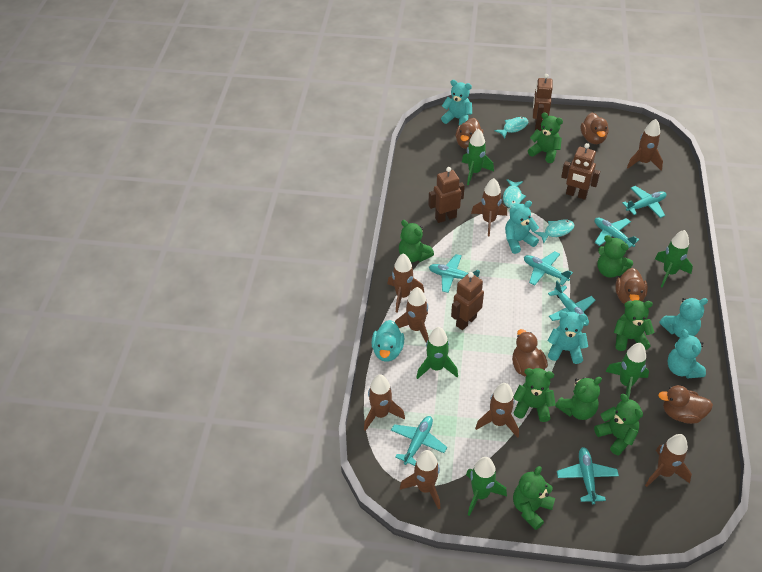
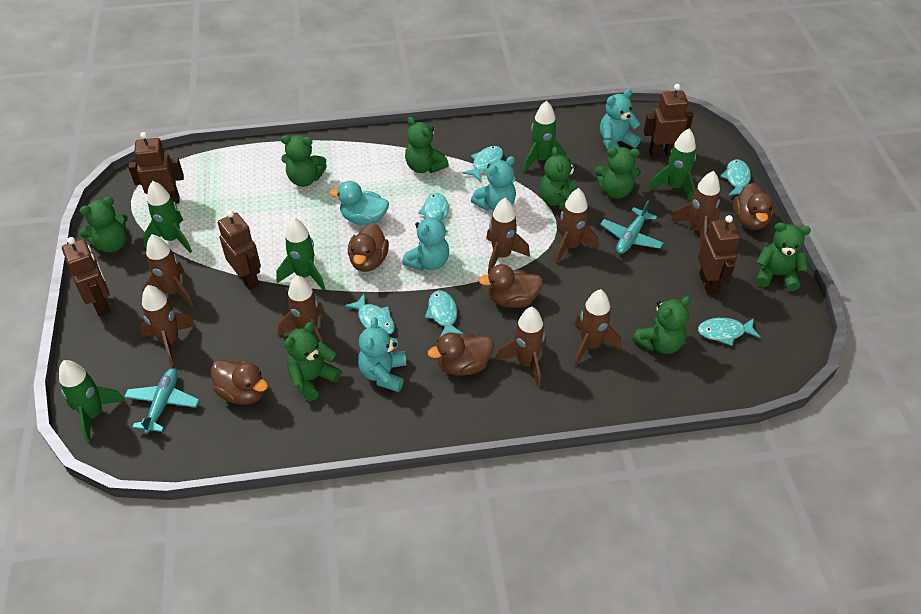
brown robot: 4 -> 5
turquoise fish: 3 -> 6
turquoise plane: 7 -> 2
turquoise teddy bear: 5 -> 4

